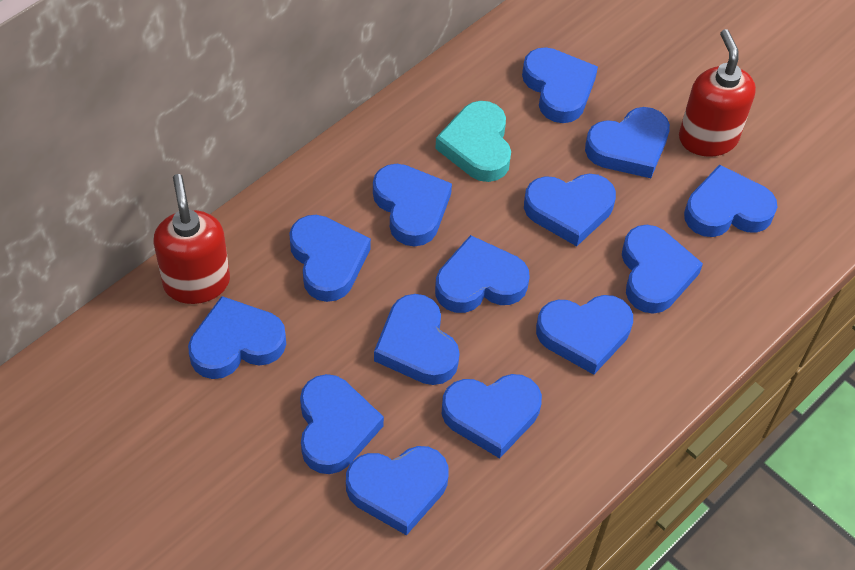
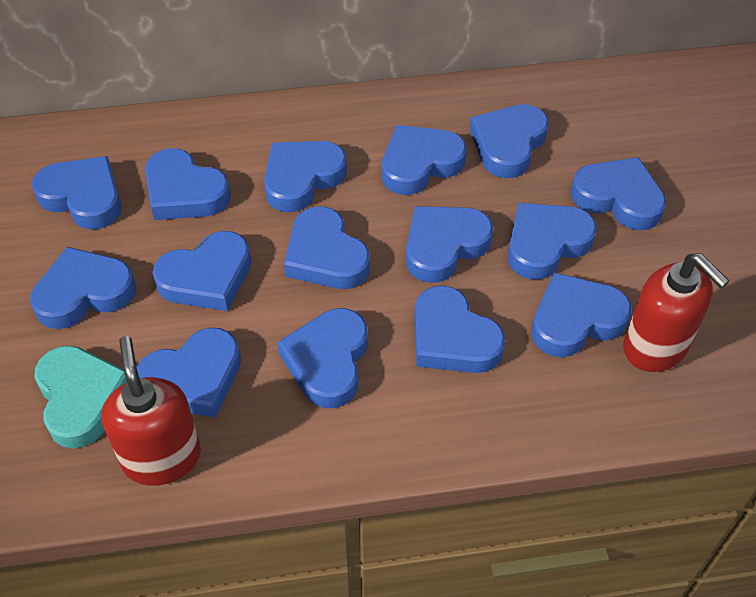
blue heart: 14 -> 15

